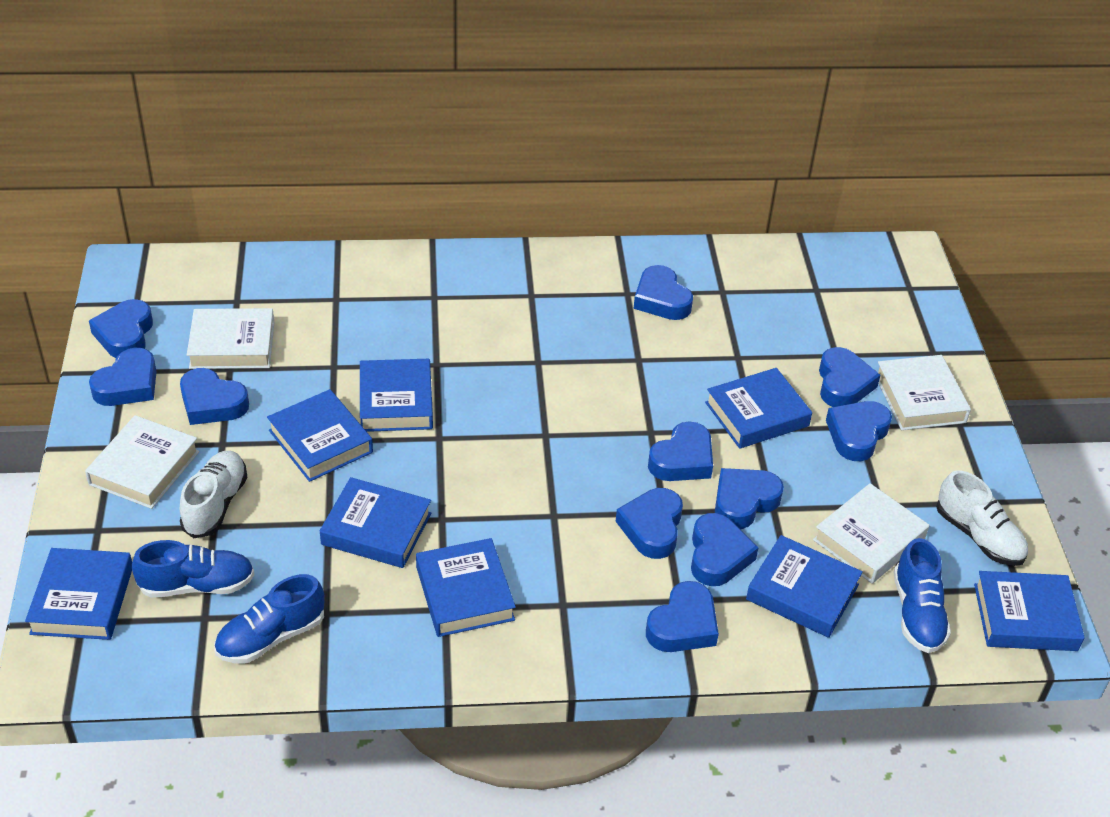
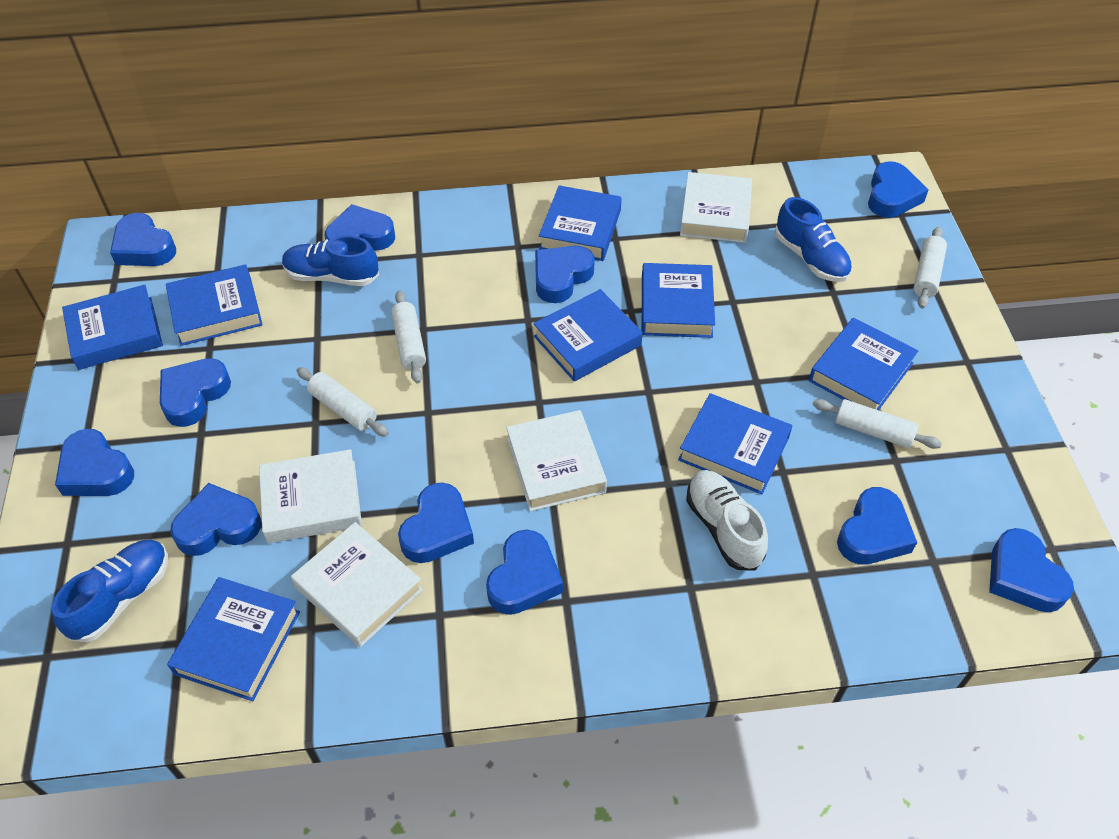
white rolling pin: 0 -> 4
white shoe: 2 -> 1

